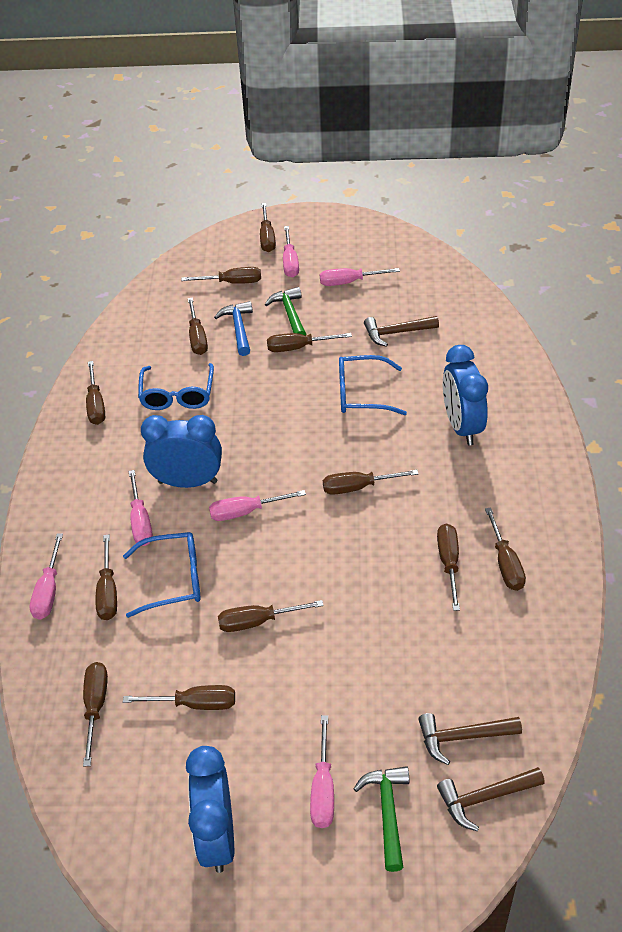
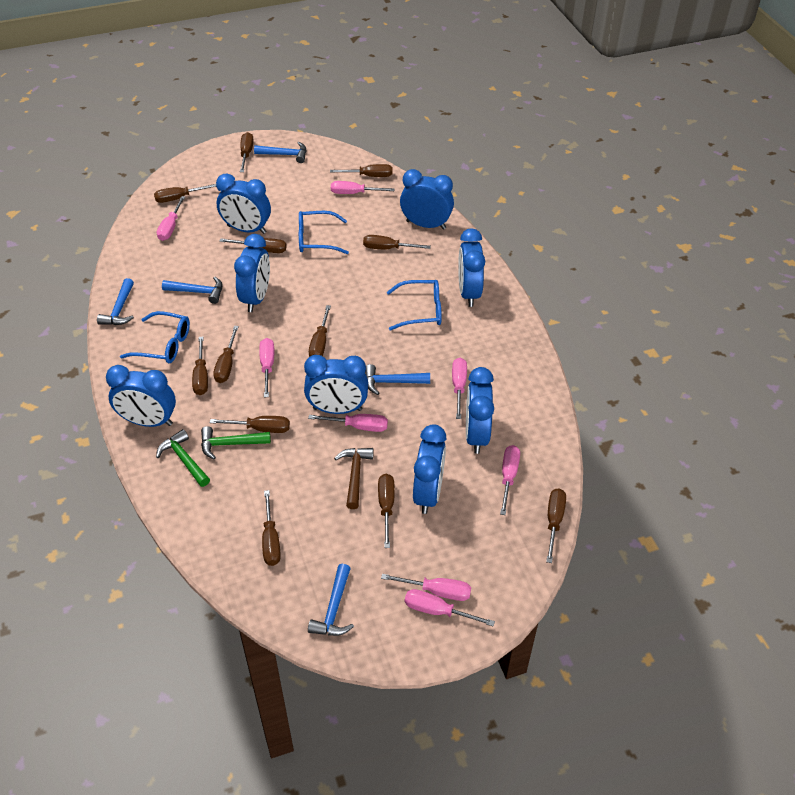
blue clock: 3 -> 8
blue hammer: 1 -> 5
brown hammer: 3 -> 1
pink screwdriver: 6 -> 8

